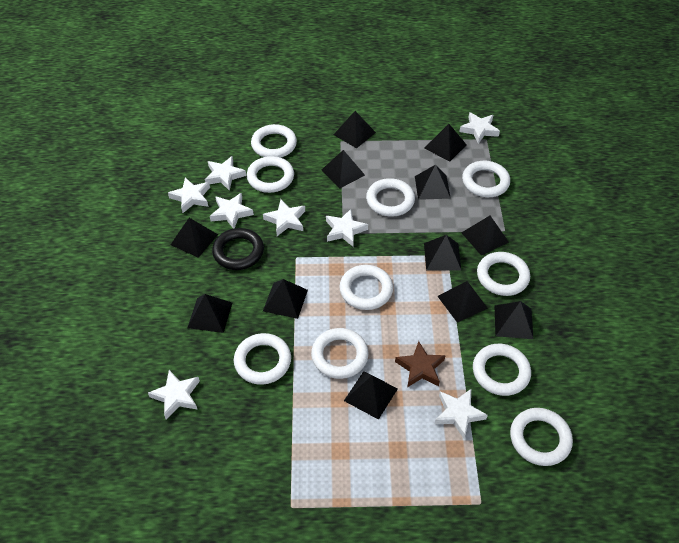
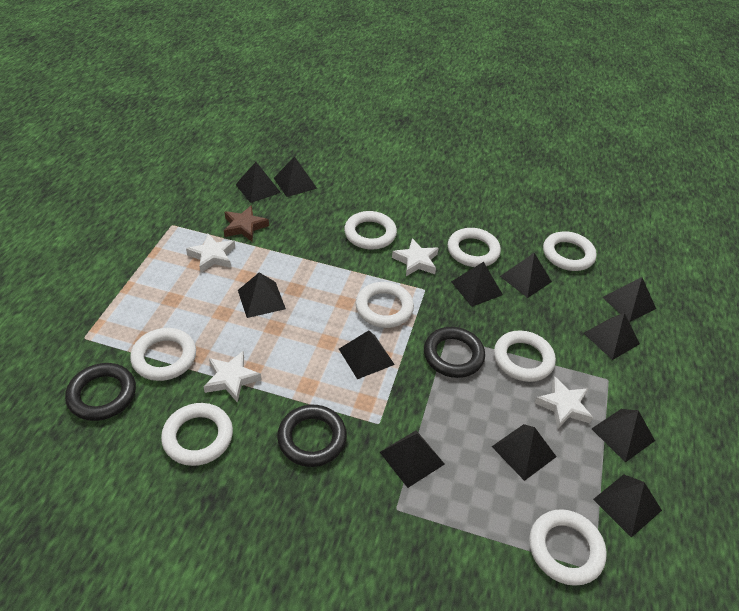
black ring: 1 -> 3
white ring: 10 -> 8
white star: 8 -> 4

